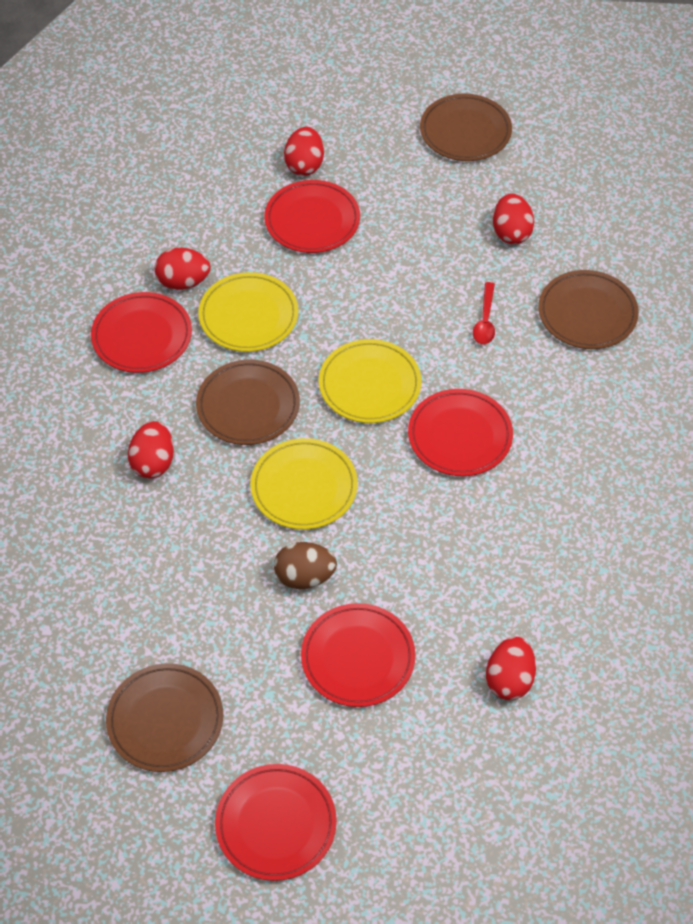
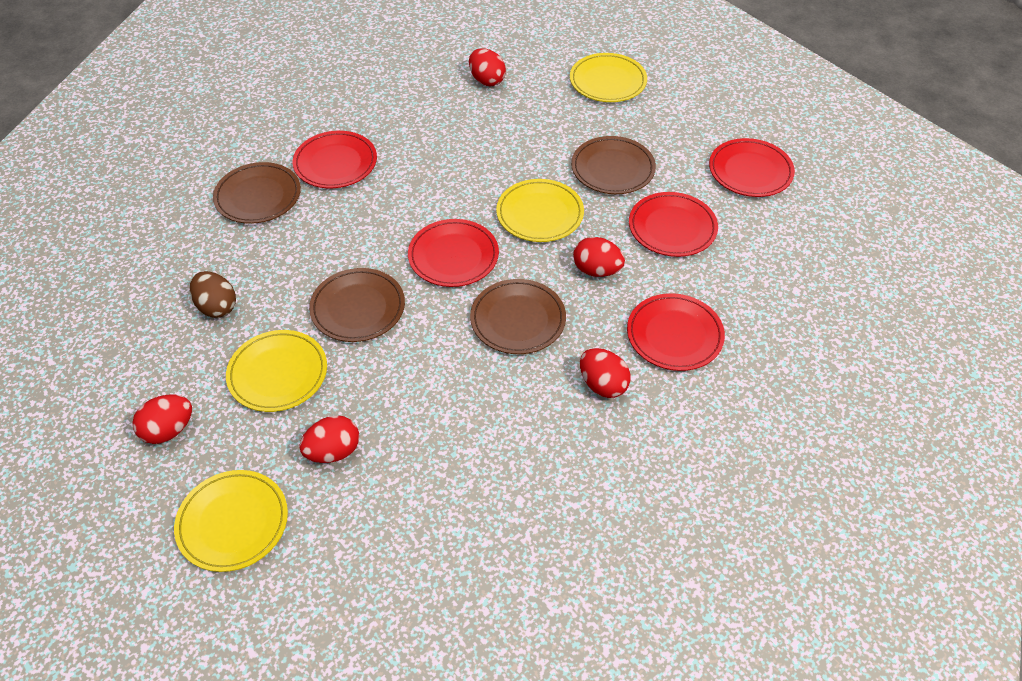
red spoon: 1 -> 0
yellow plate: 3 -> 4

